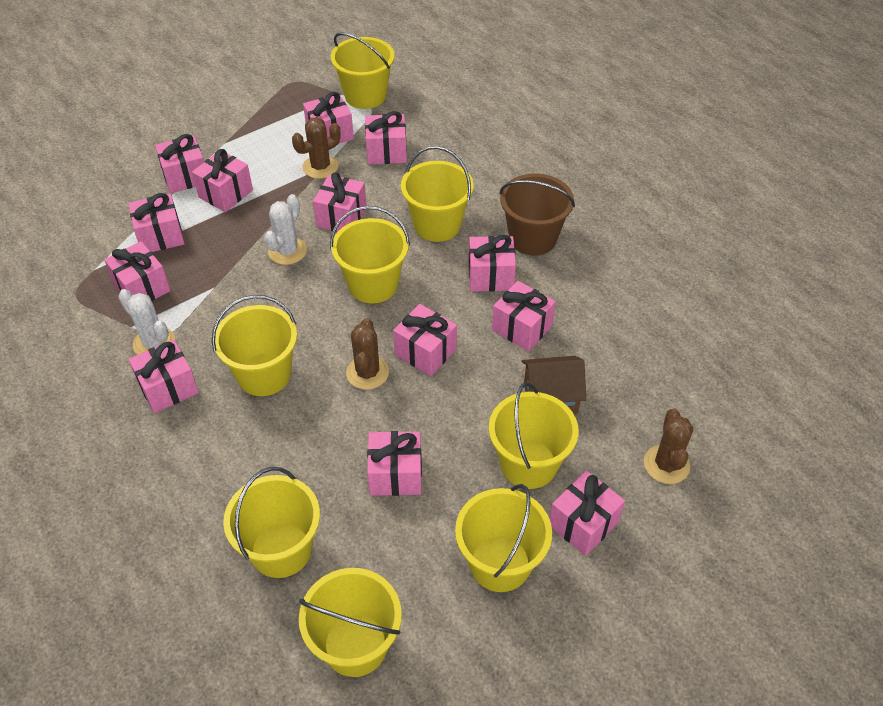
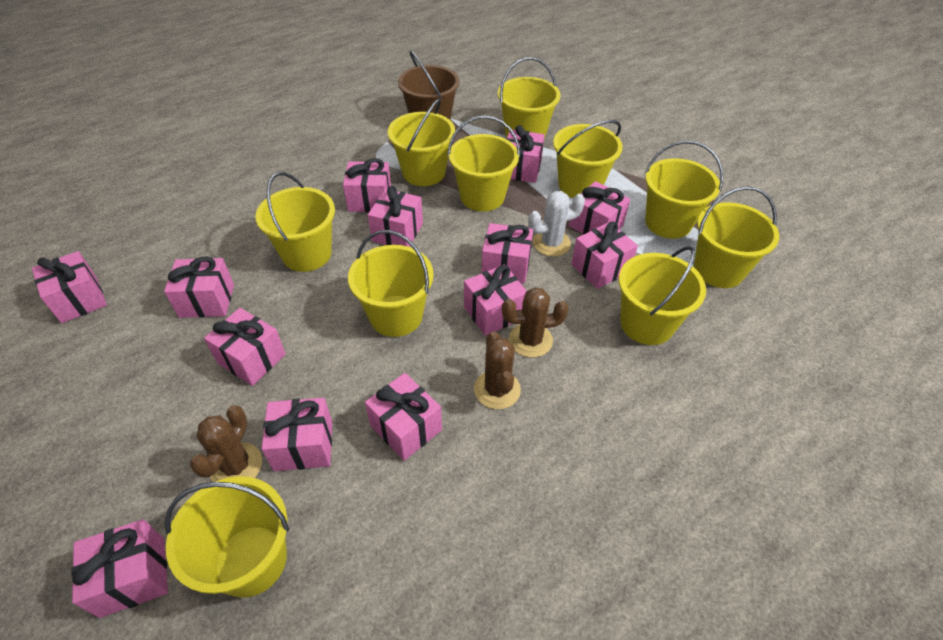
brown house: 1 -> 0
white cactus: 2 -> 1
yellow bucket: 8 -> 10

